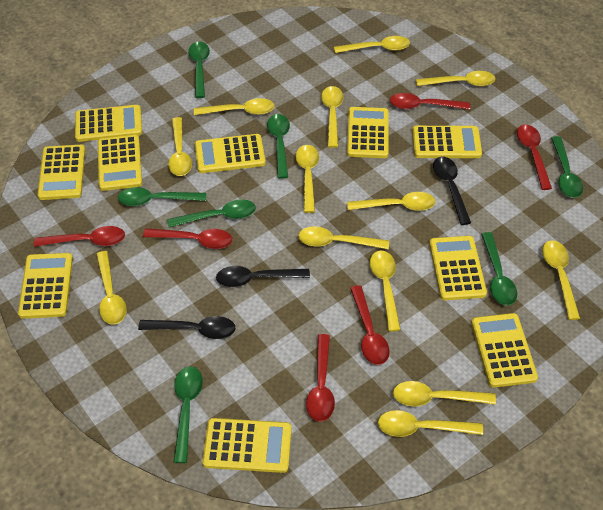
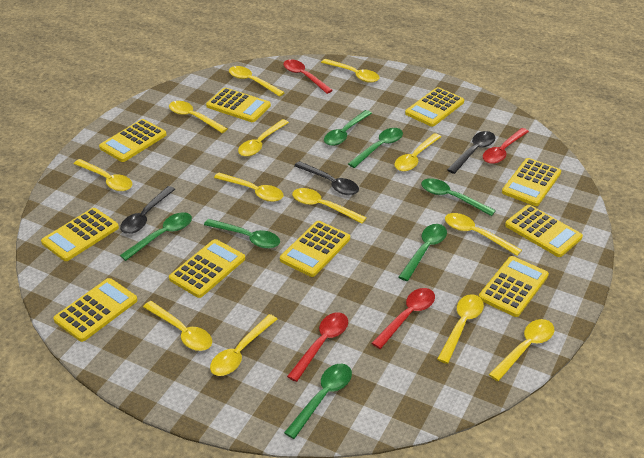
red spoon: 6 -> 4

